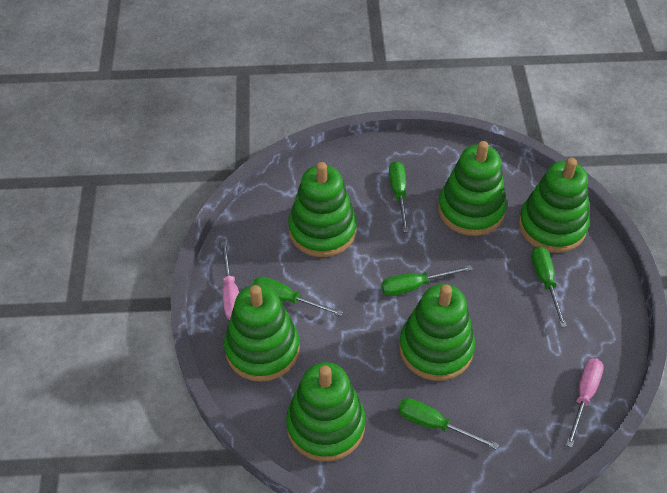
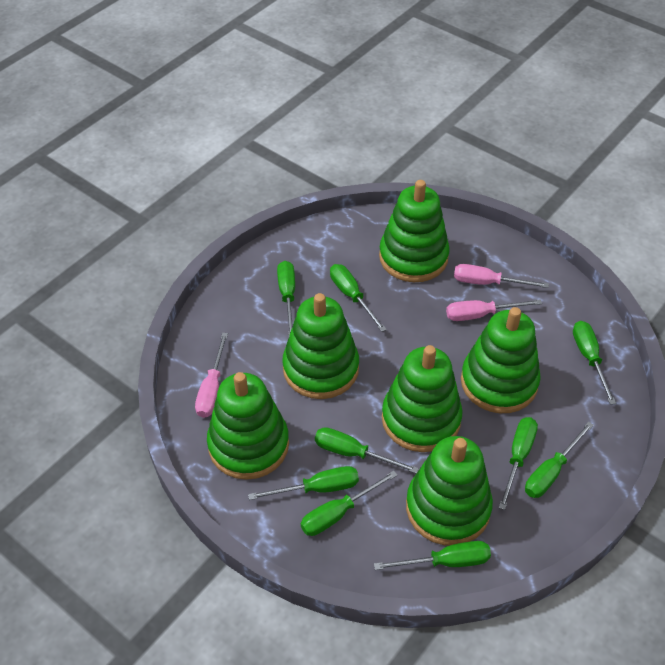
green screwdriver: 5 -> 9
pink screwdriver: 2 -> 3

